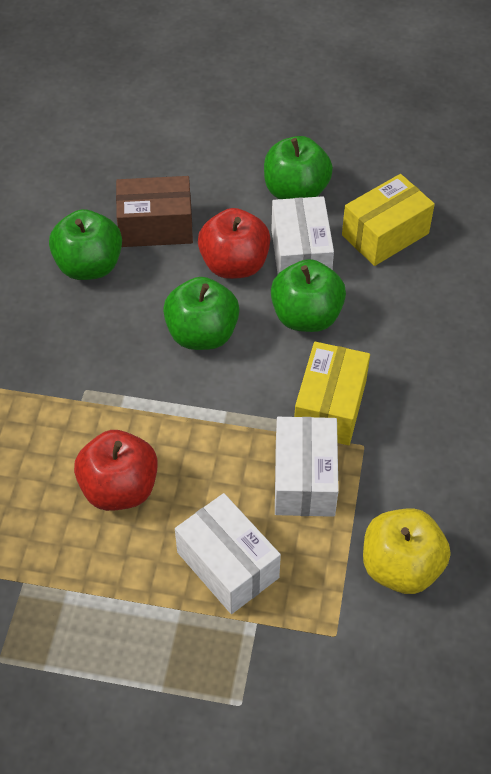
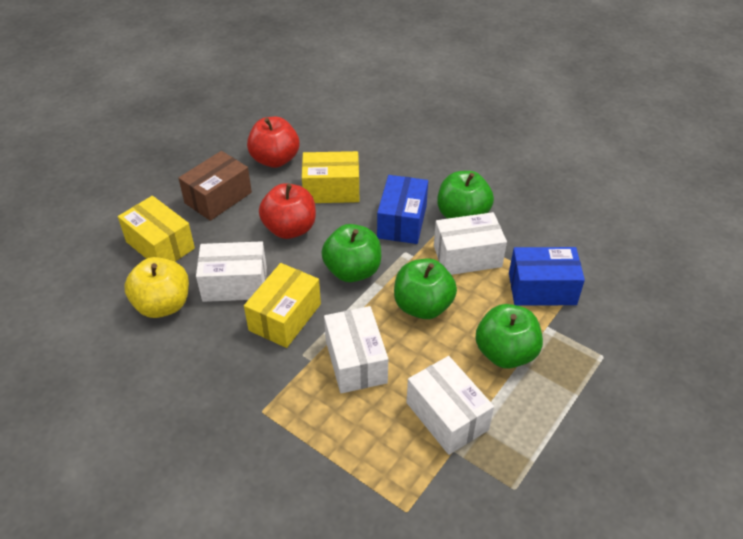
blue box: 0 -> 2
white box: 3 -> 4
yellow box: 2 -> 3

